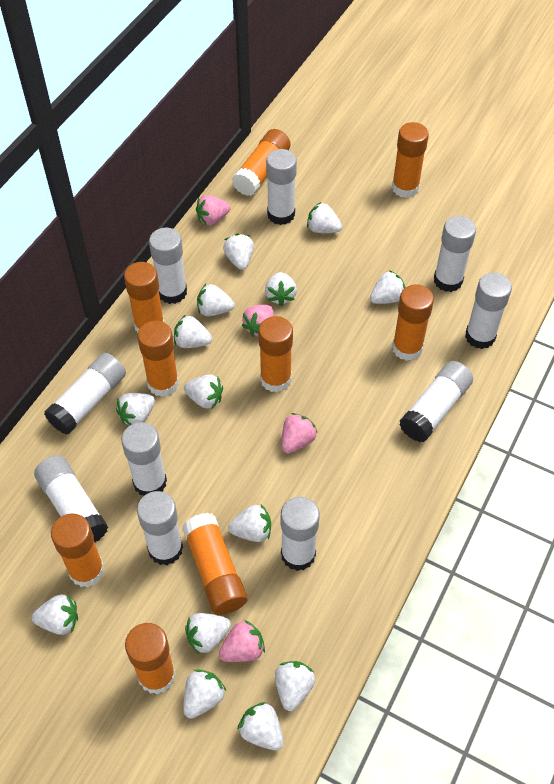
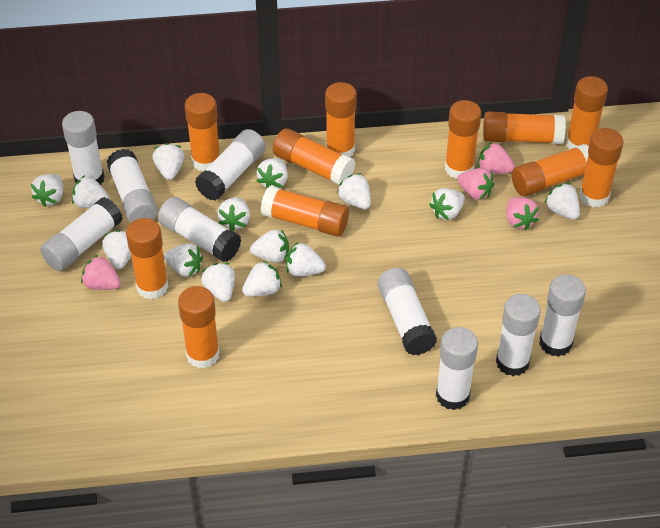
orange glue stick: 9 -> 11
white glue stick: 10 -> 9

